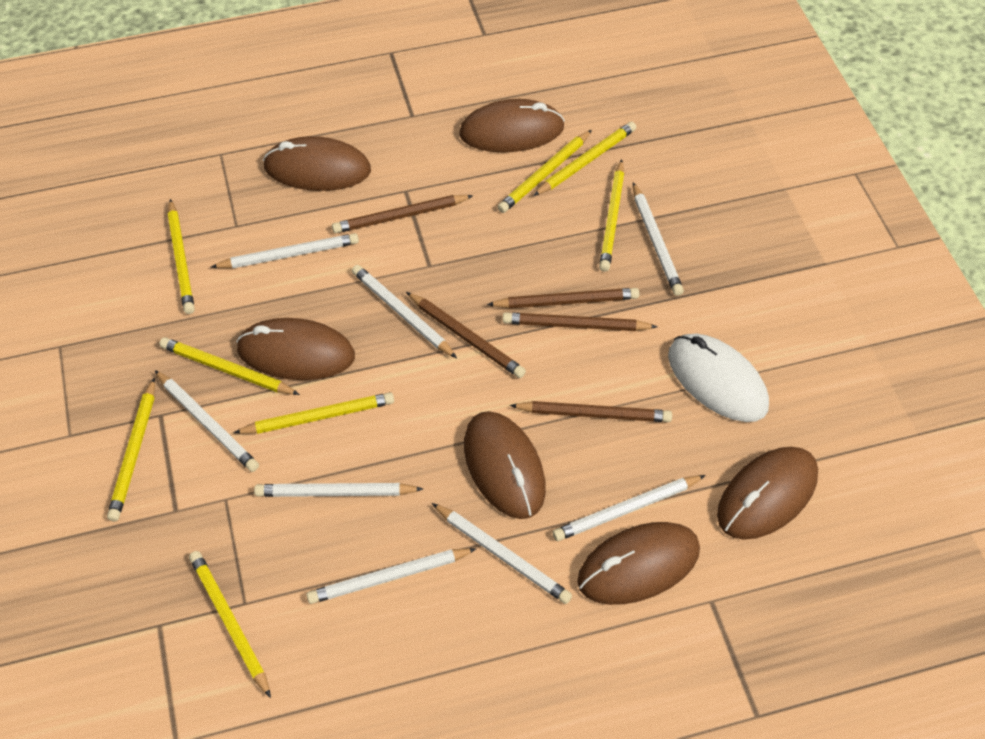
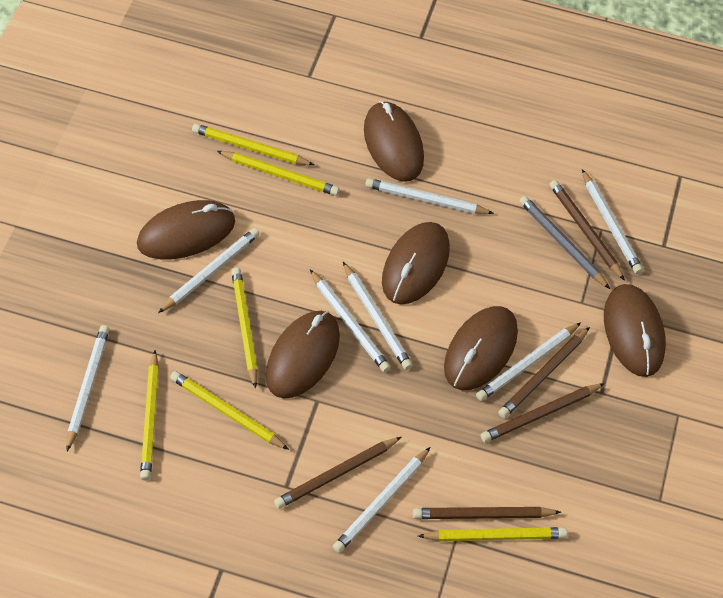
grey pencil: 0 -> 1
white mouse: 1 -> 0
yellow pencil: 8 -> 6

